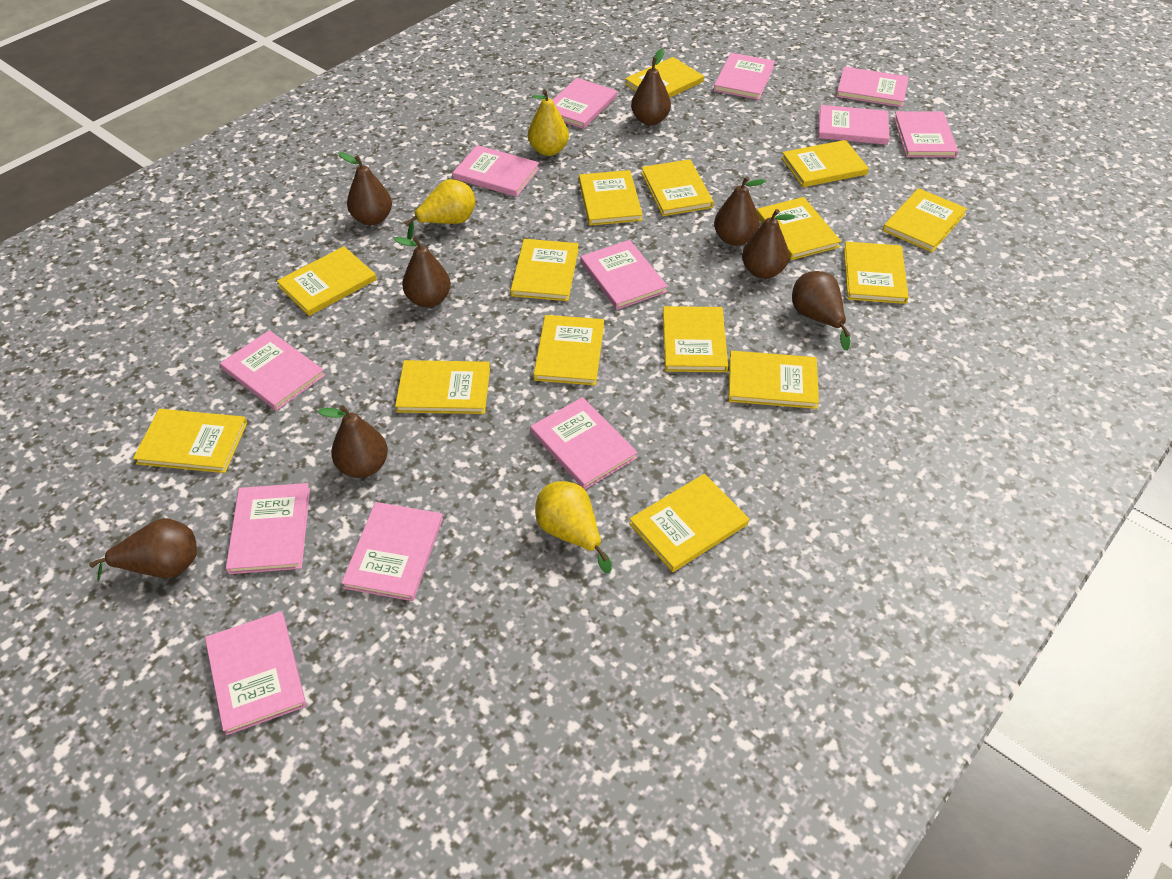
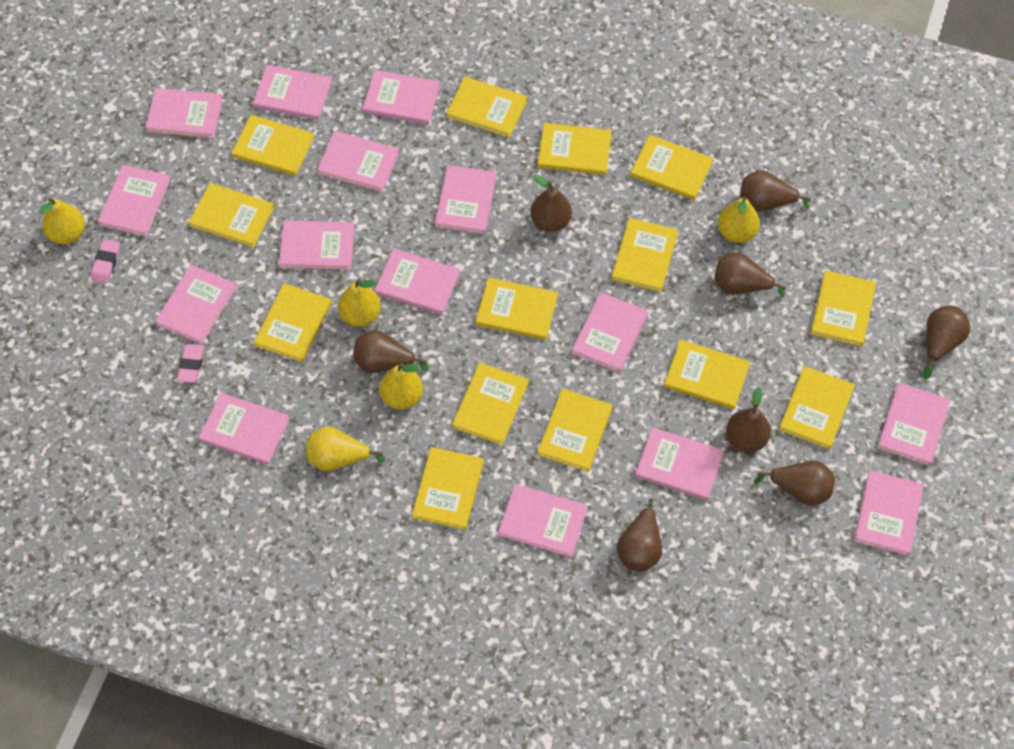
pink book: 12 -> 15
pink eraser: 0 -> 2
yellow book: 15 -> 14
yellow pear: 3 -> 5

